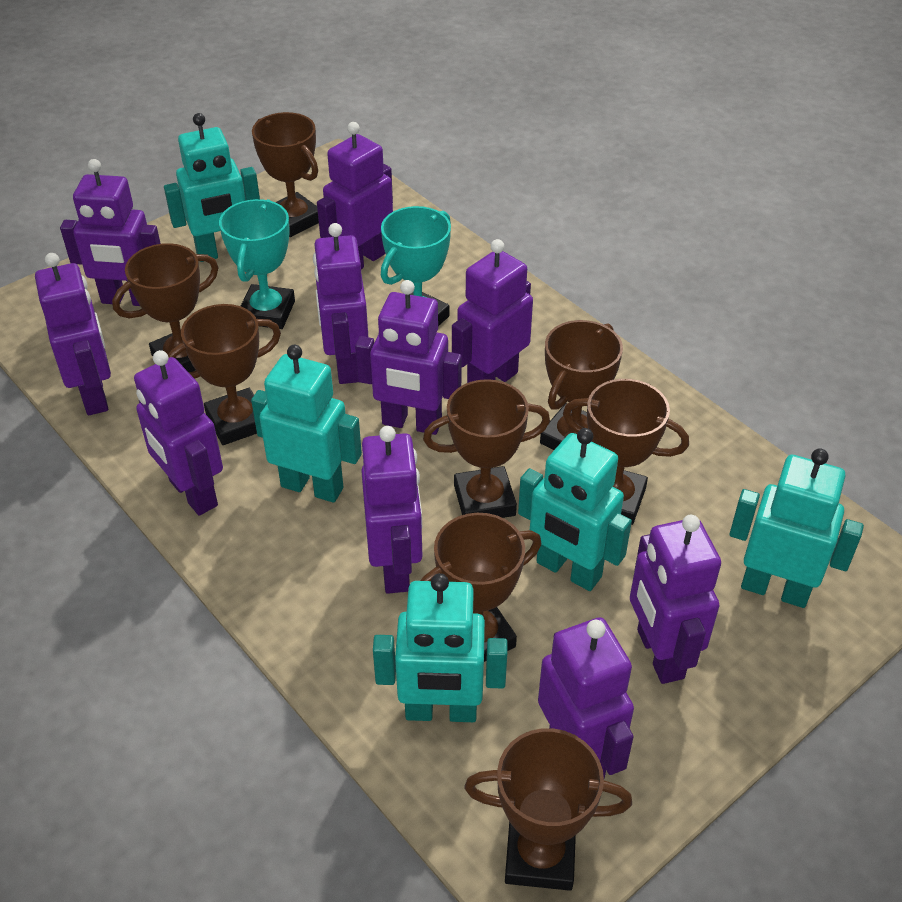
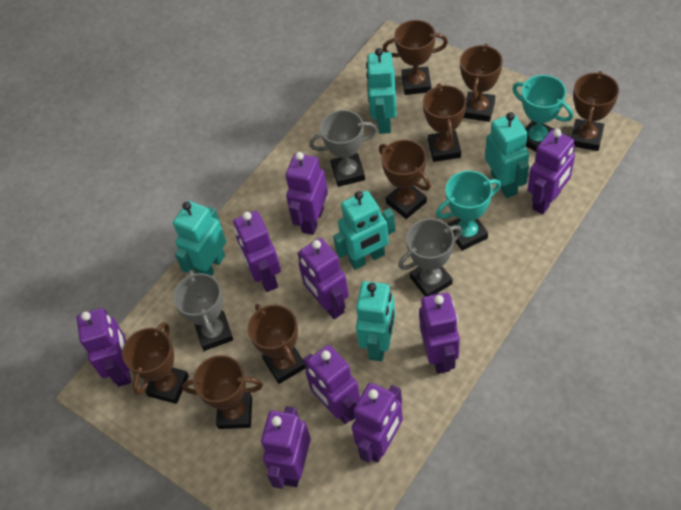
grey trophy: 0 -> 3
purple robot: 10 -> 9

